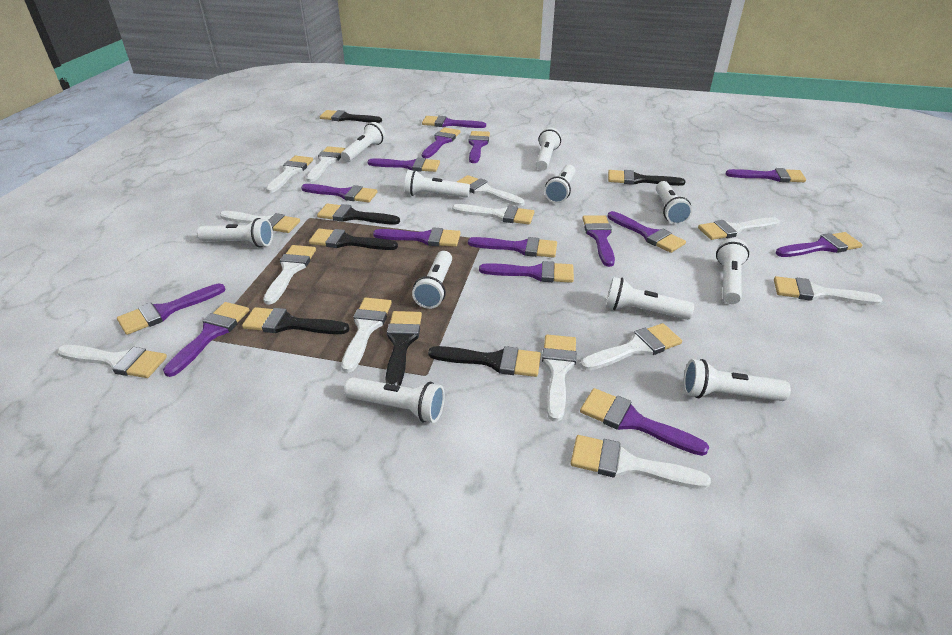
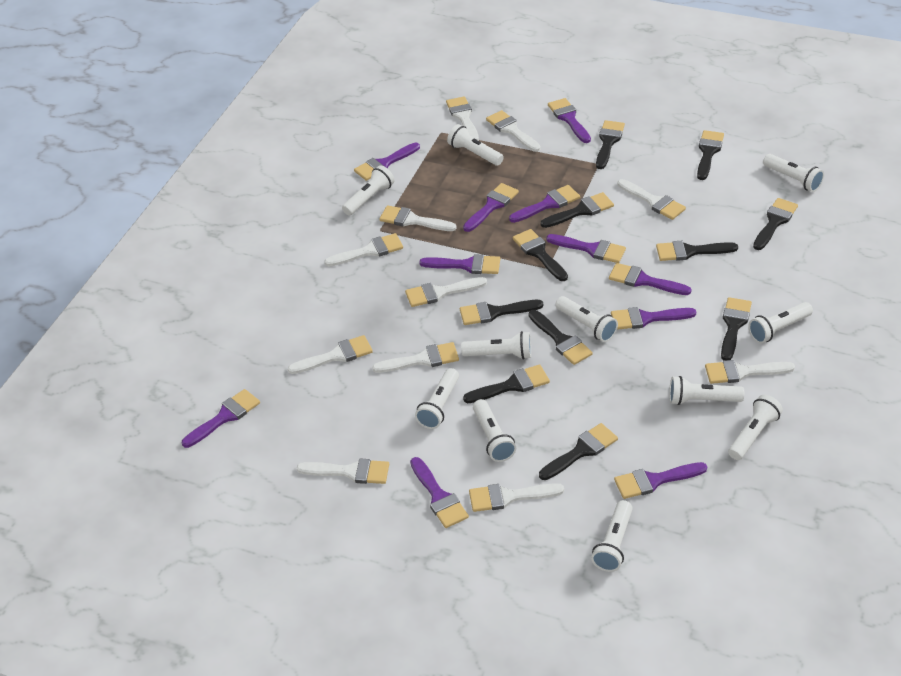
black brush: 7 -> 11
purple brush: 15 -> 11
white brush: 13 -> 11

